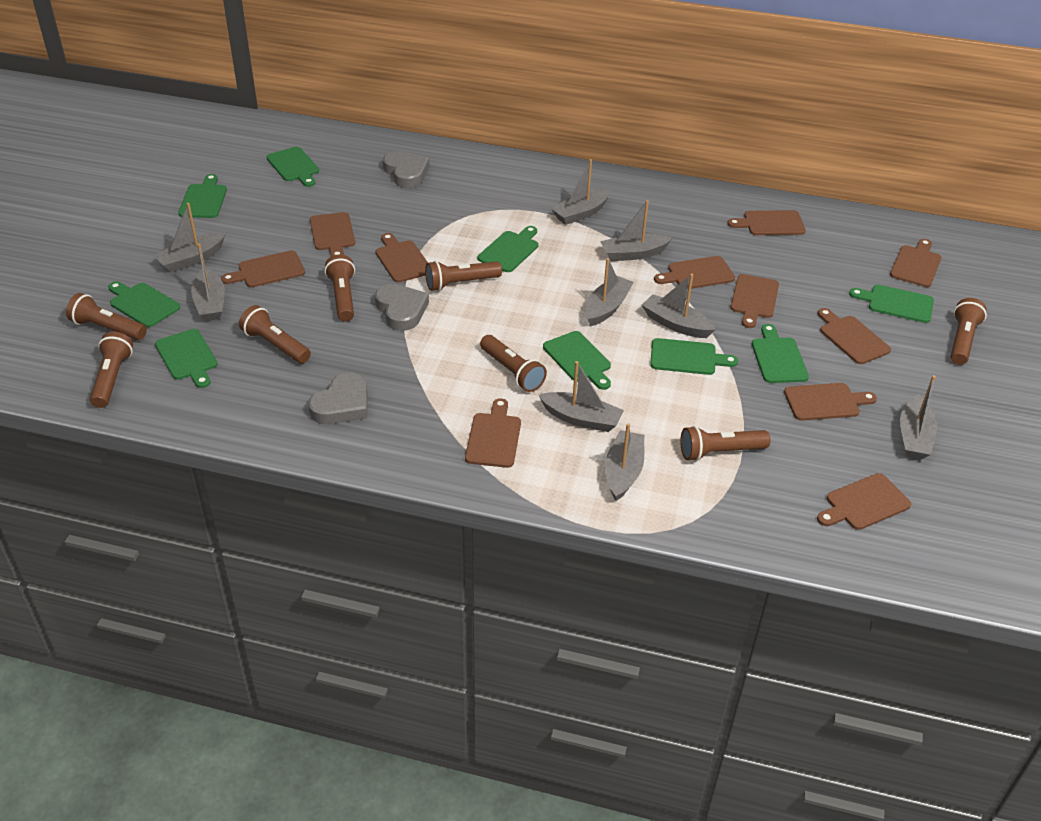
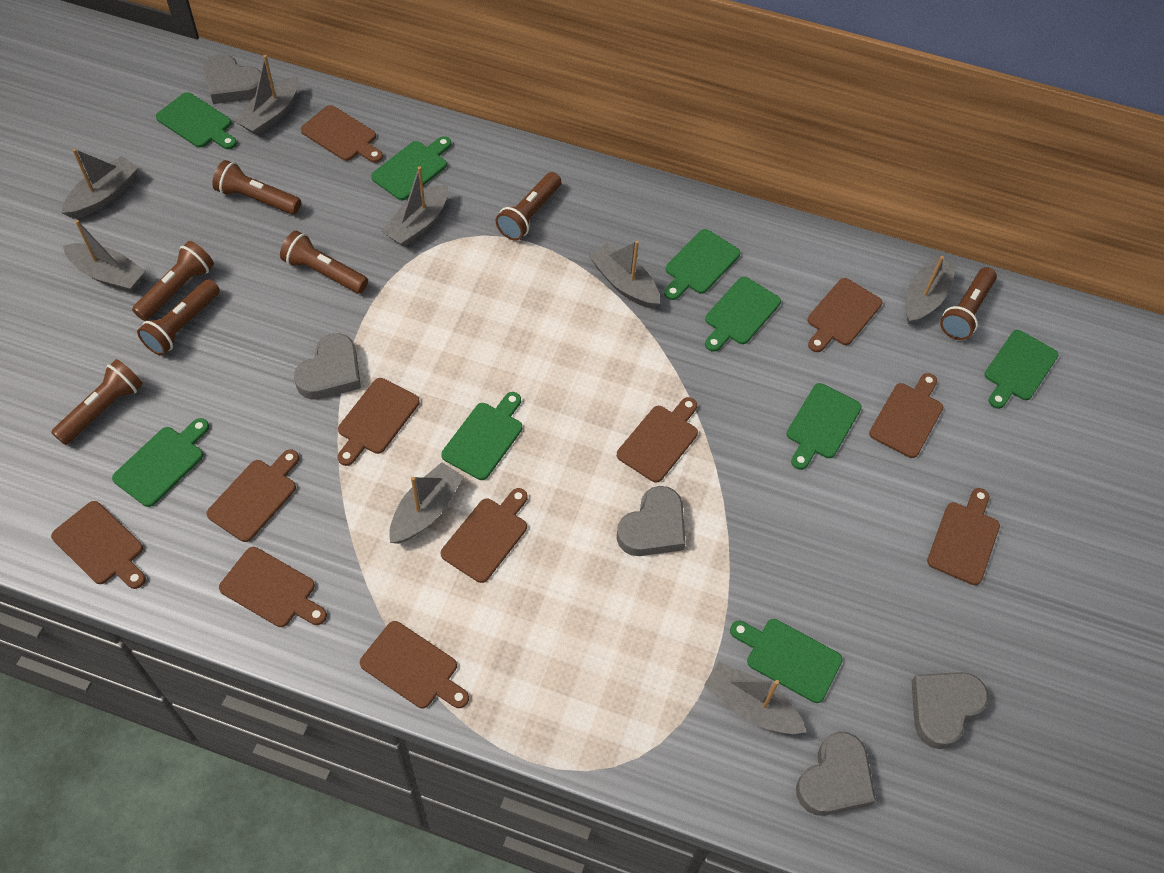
brown flashlight: 8 -> 7
grey boat: 9 -> 8
grey heart: 3 -> 5

